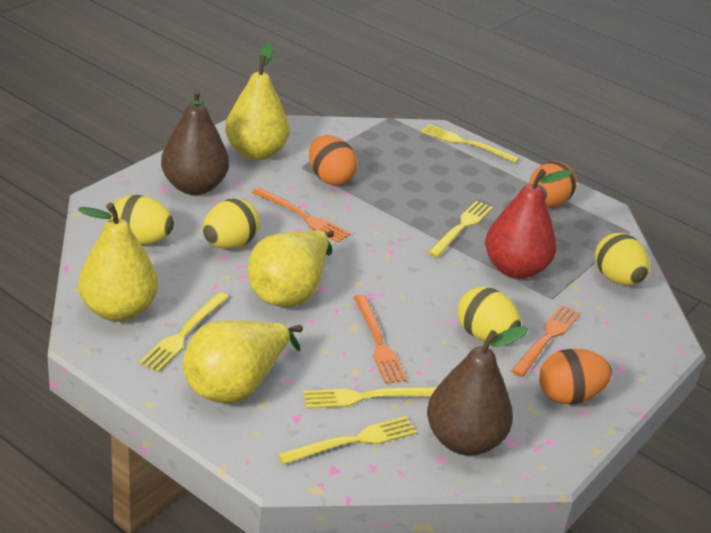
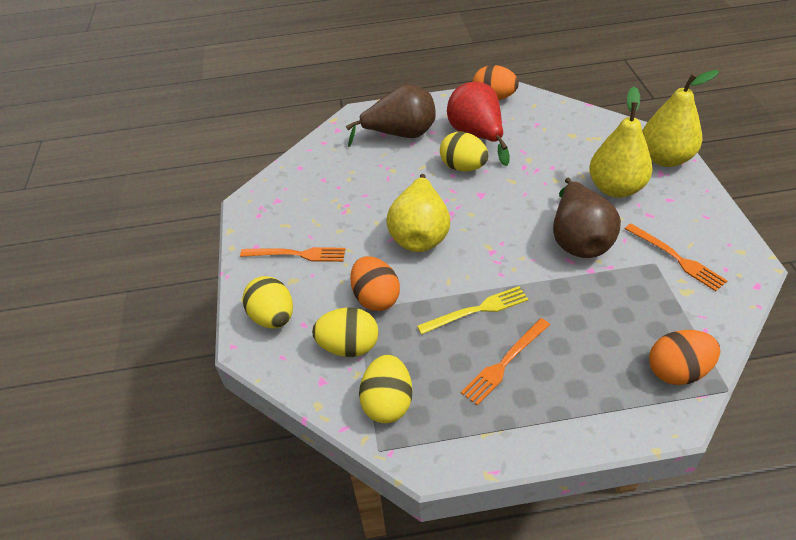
yellow fork: 5 -> 1
yellow pear: 4 -> 3

